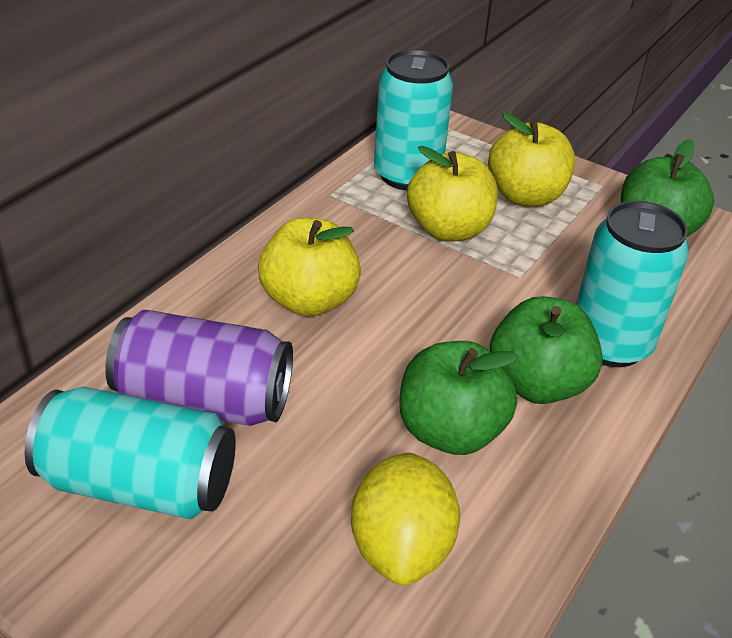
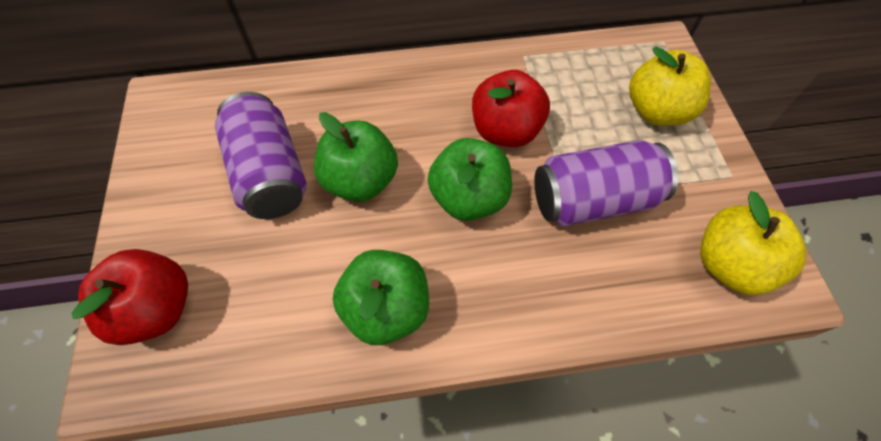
purple can: 1 -> 2
red apple: 0 -> 2
turquoise can: 3 -> 0
yellow apple: 3 -> 2
yellow lemon: 1 -> 0

